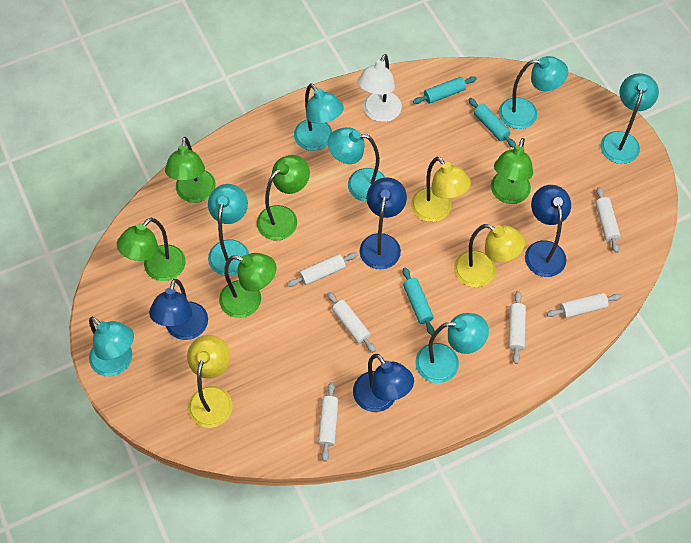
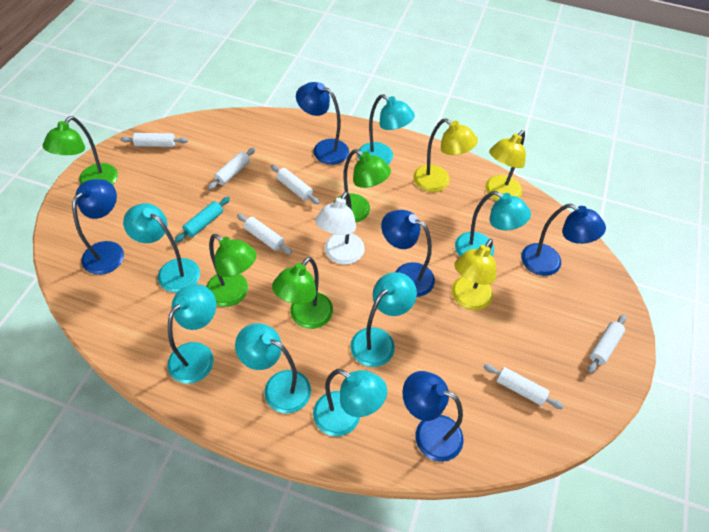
blue lamp: 4 -> 5
green lamp: 5 -> 4
turquoise rolling pin: 3 -> 1

